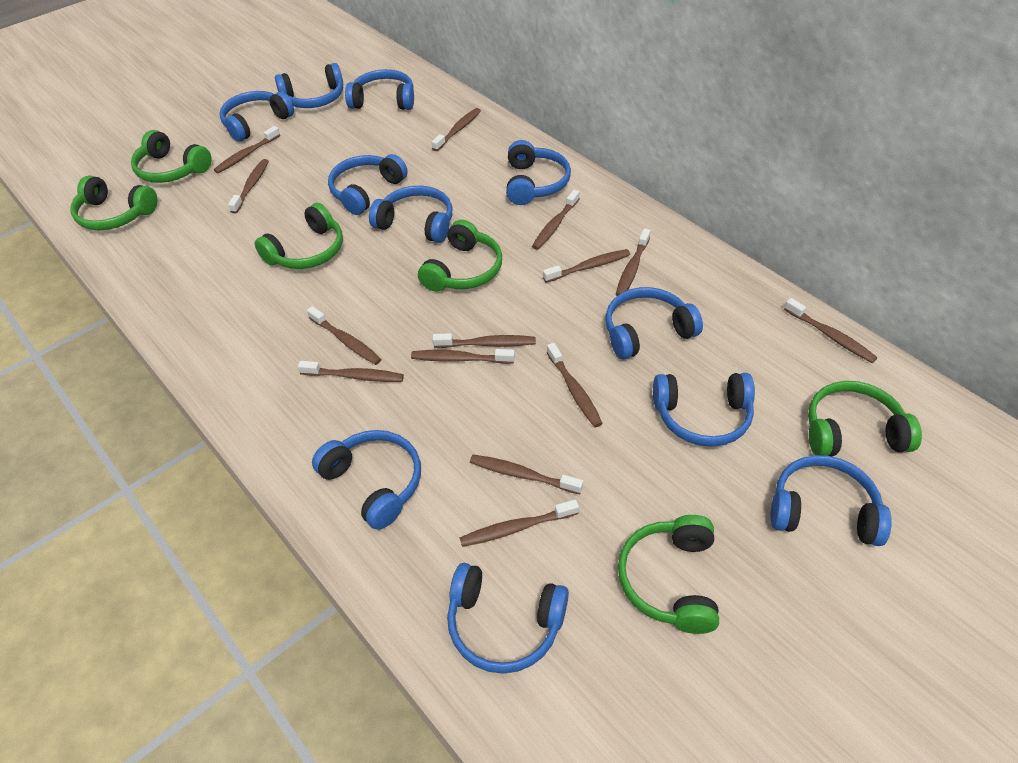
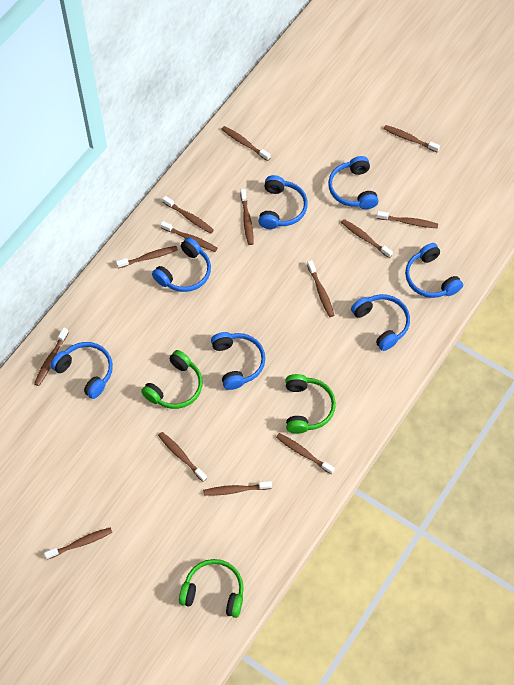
blue headphones: 11 -> 7
green headphones: 6 -> 3

